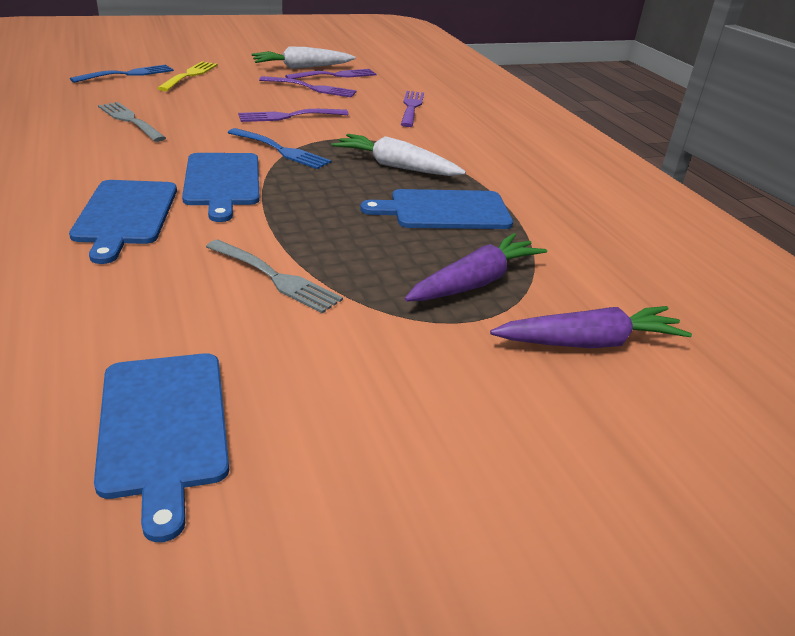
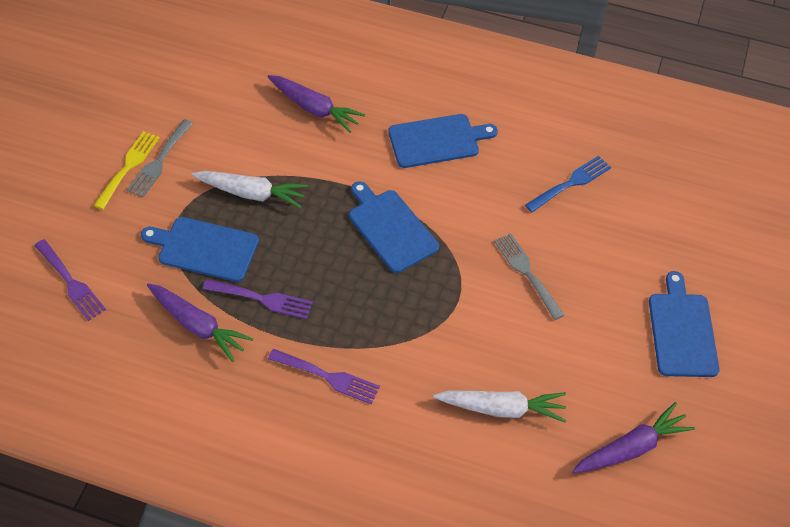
blue fork: 2 -> 1
purple carrot: 2 -> 3
purple fork: 4 -> 3

